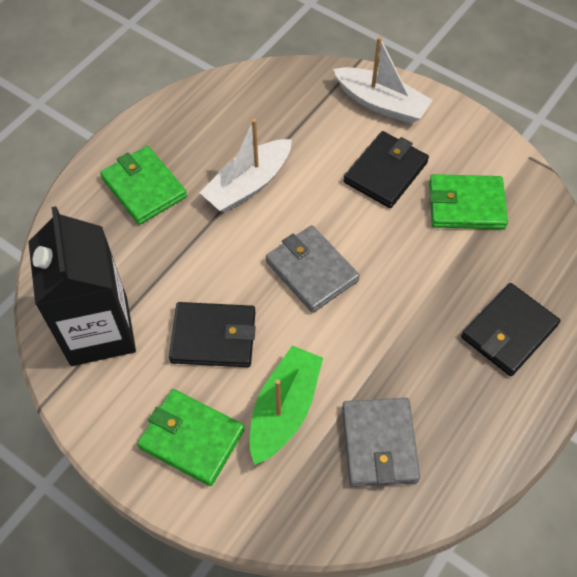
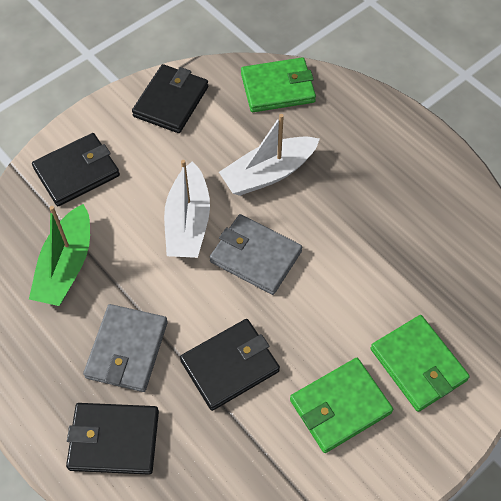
black carton: 1 -> 0
black wallet: 3 -> 4

